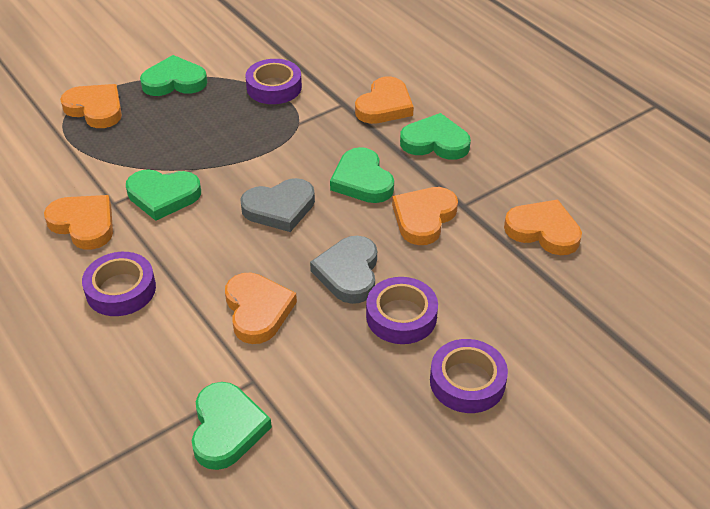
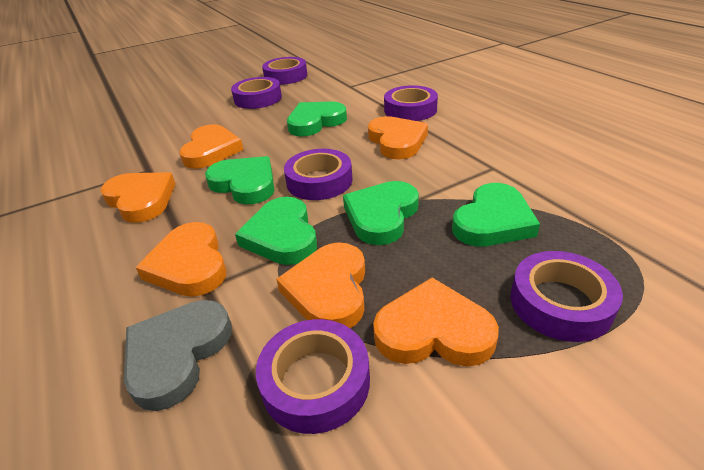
grey heart: 2 -> 1
purple tape: 4 -> 6

